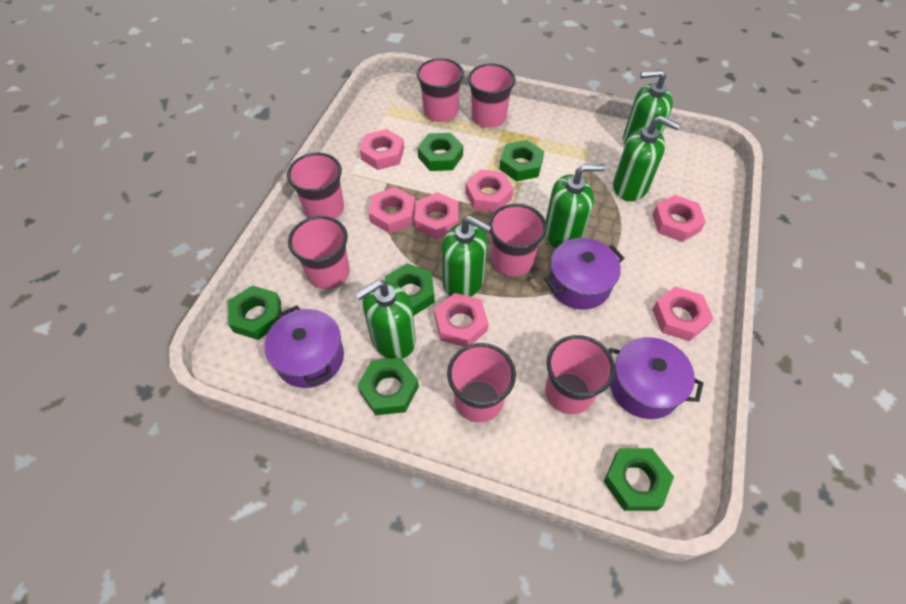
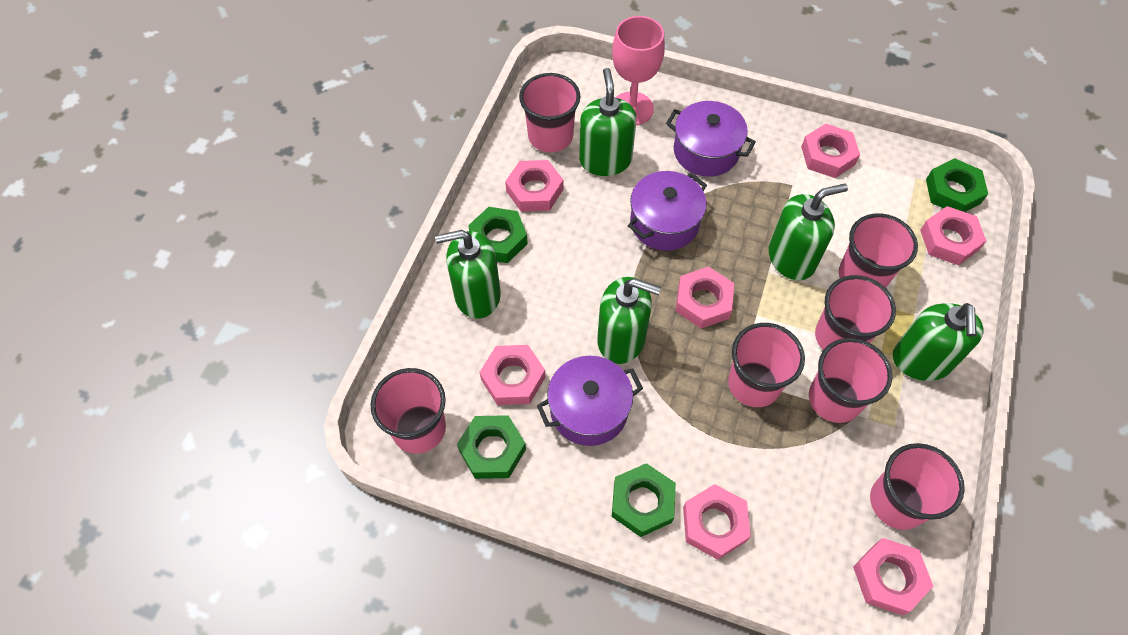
green nut: 6 -> 4
pink goblet: 0 -> 1

